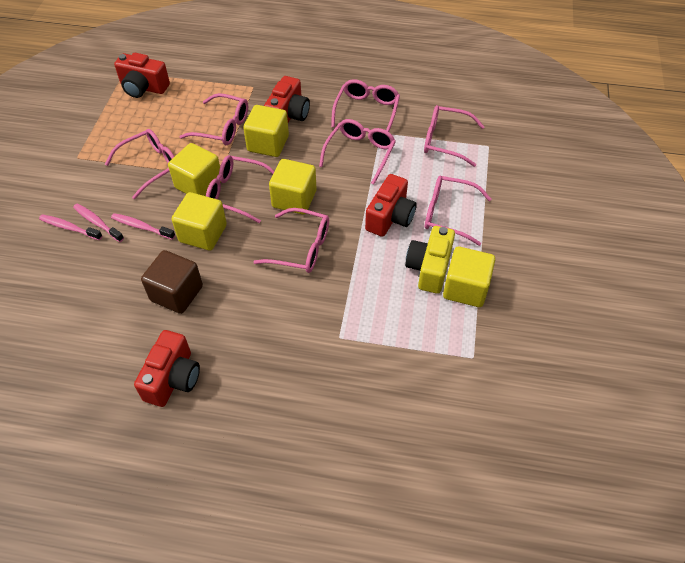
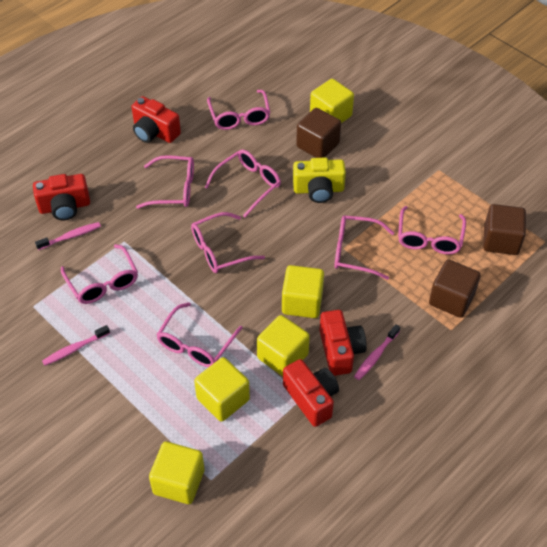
brown cube: 1 -> 3

